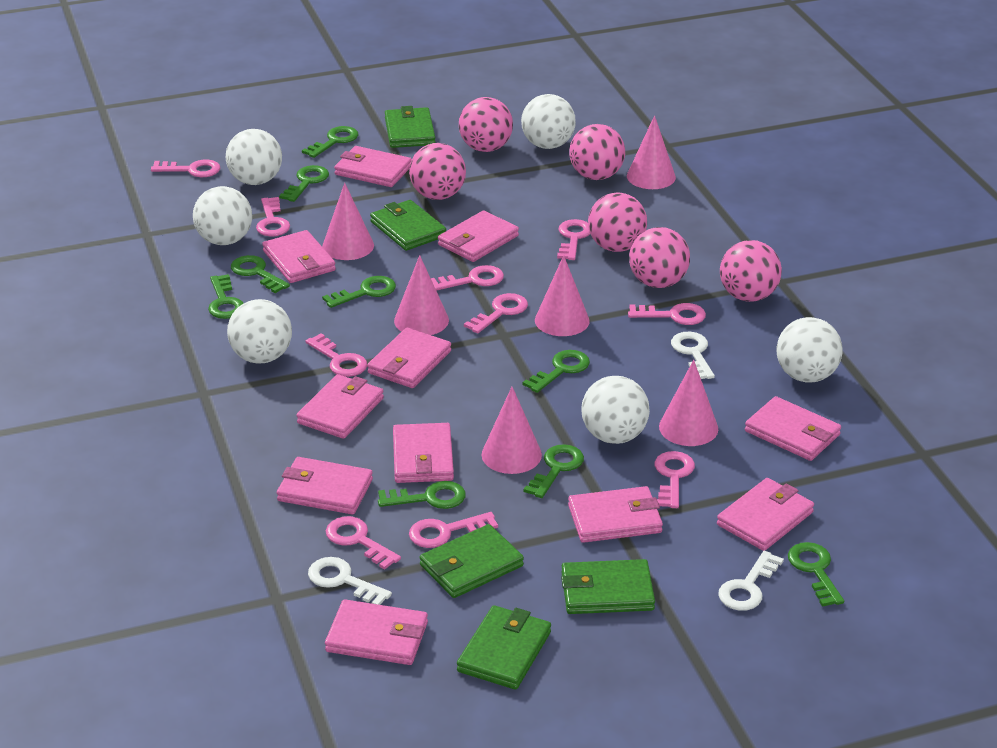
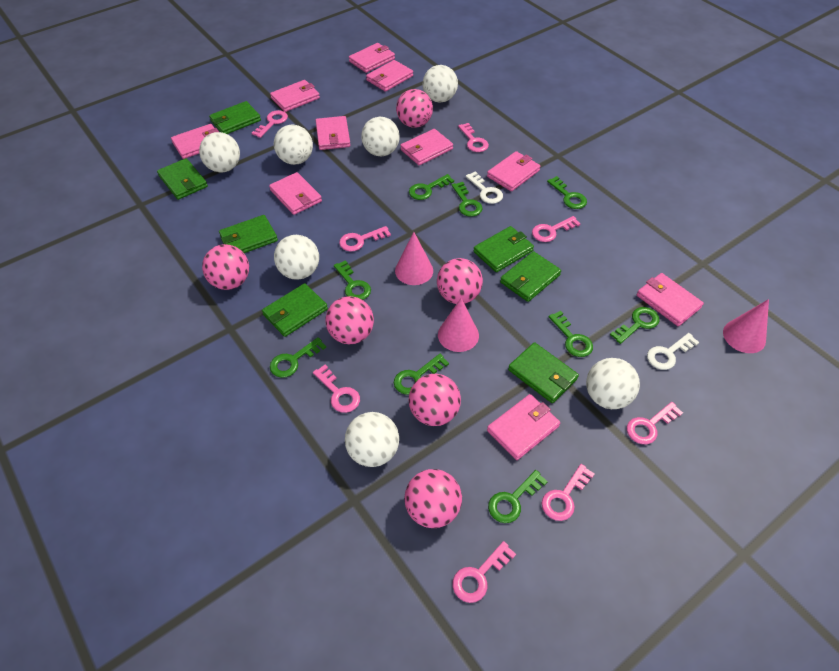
green wallet: 5 -> 7
pink cone: 6 -> 3
pink key: 10 -> 8
pink wallet: 11 -> 10
white ball: 6 -> 7
white key: 3 -> 2

